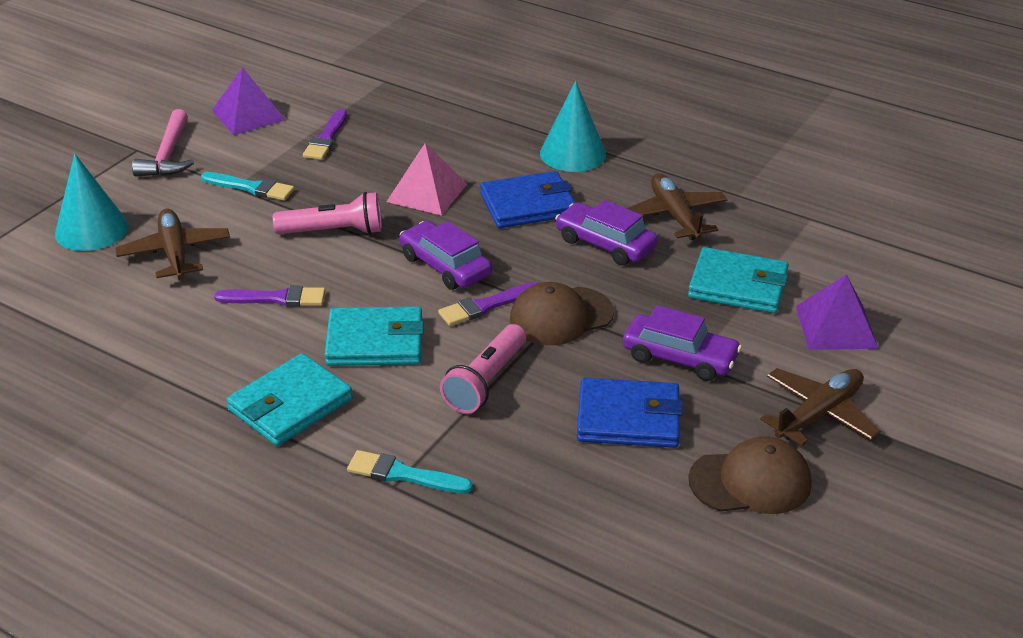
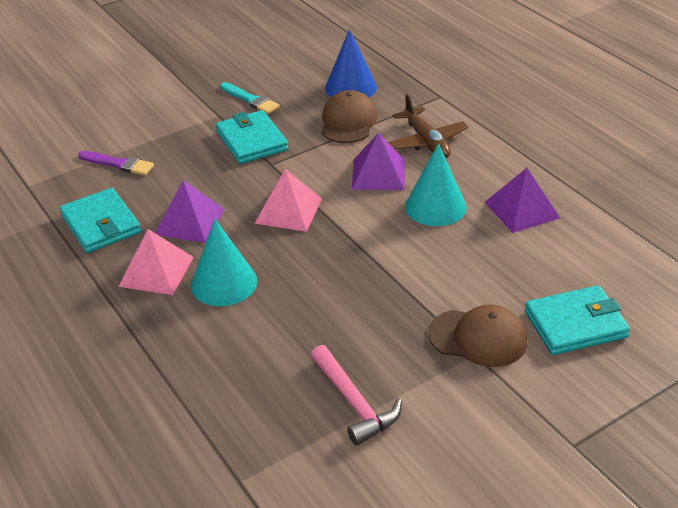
blue cone: 0 -> 1
blue wallet: 2 -> 0
brown plane: 3 -> 1
pink flashlight: 2 -> 0
pink pyramid: 1 -> 2
purple brush: 3 -> 1
purple car: 3 -> 0
purple pyramid: 2 -> 3
turquoise brush: 2 -> 1

